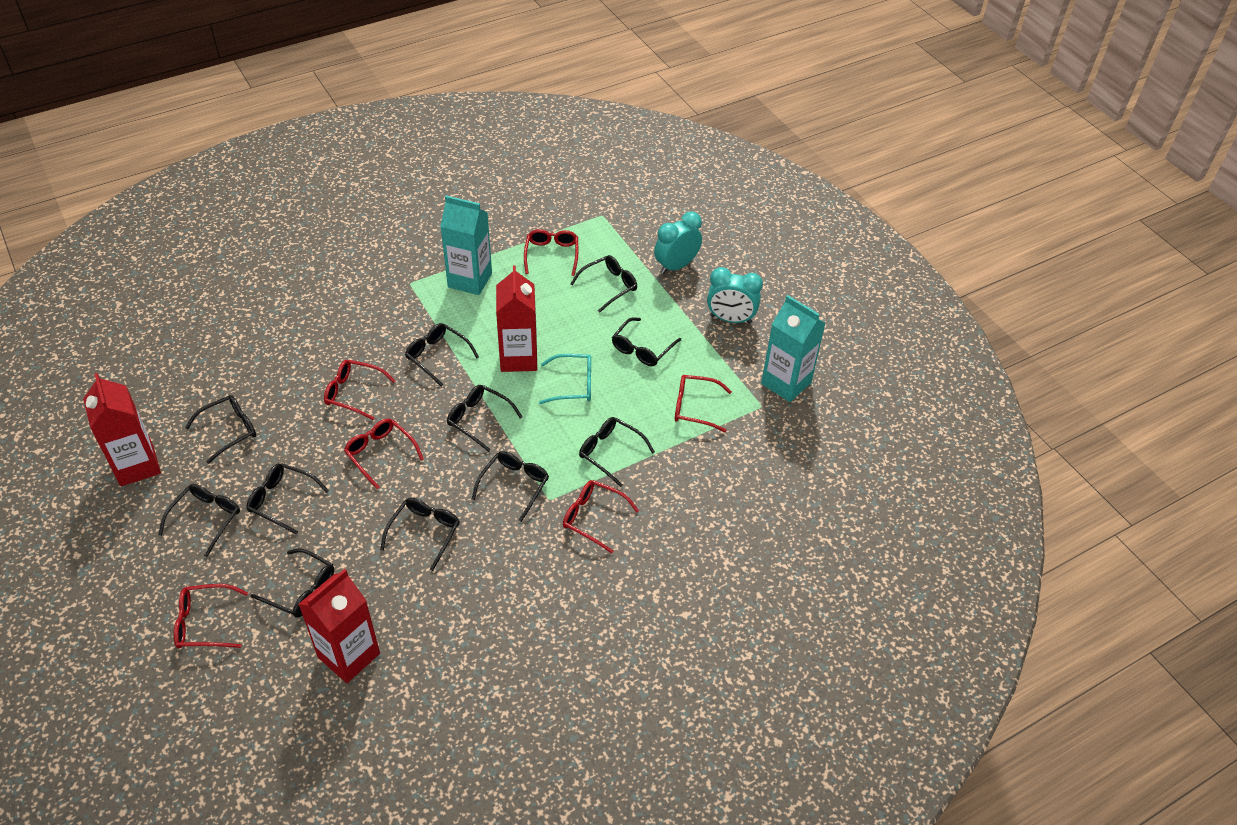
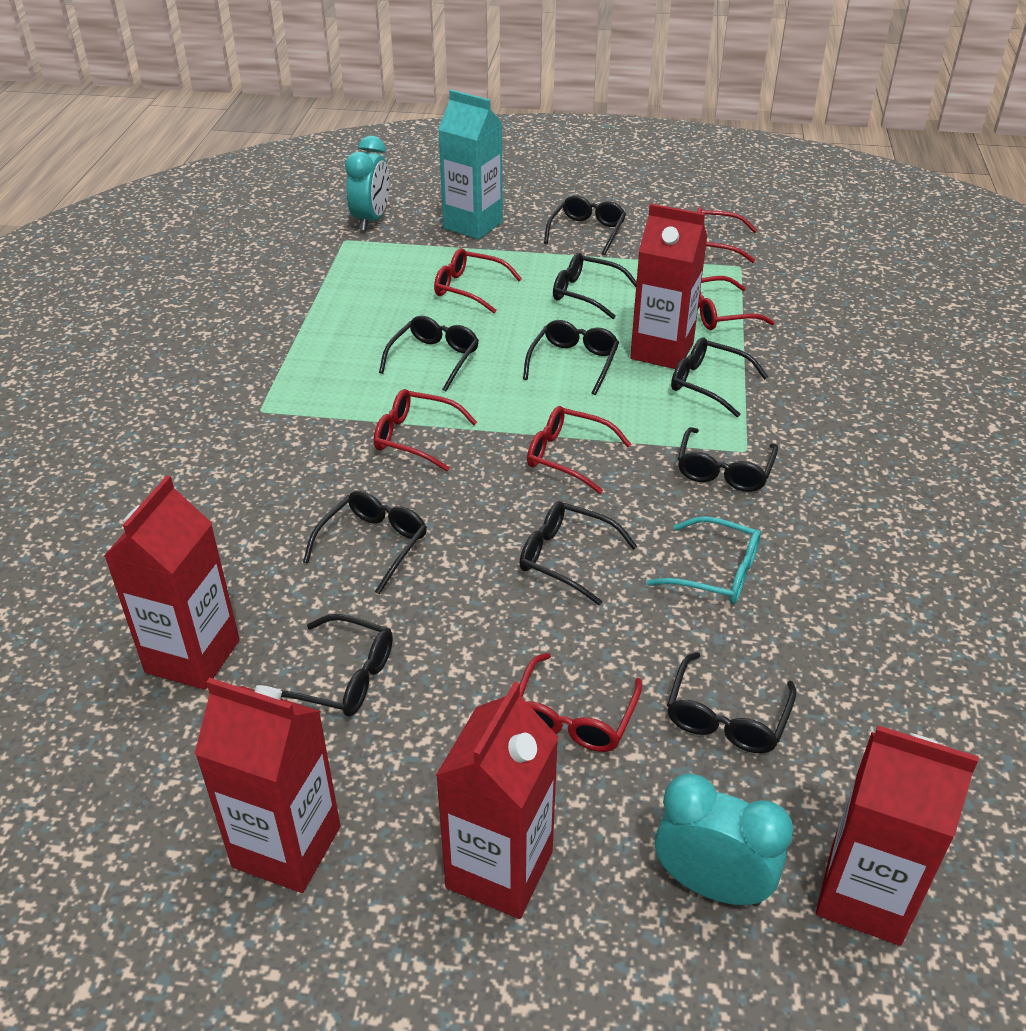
black glasses: 11 -> 10
red carton: 3 -> 5
turquoise carton: 2 -> 1

